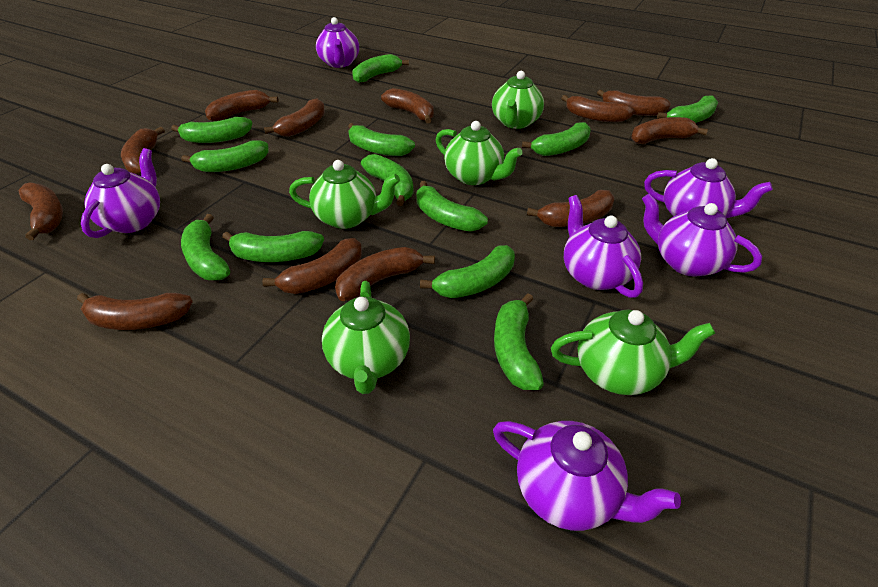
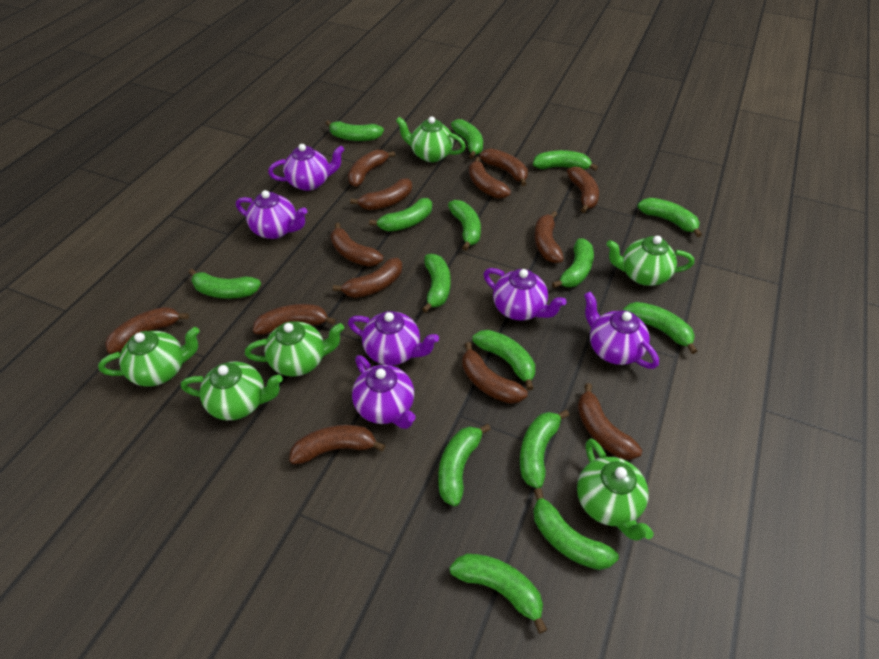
brown banana: 12 -> 13
green banana: 12 -> 15
green teapot: 5 -> 6

